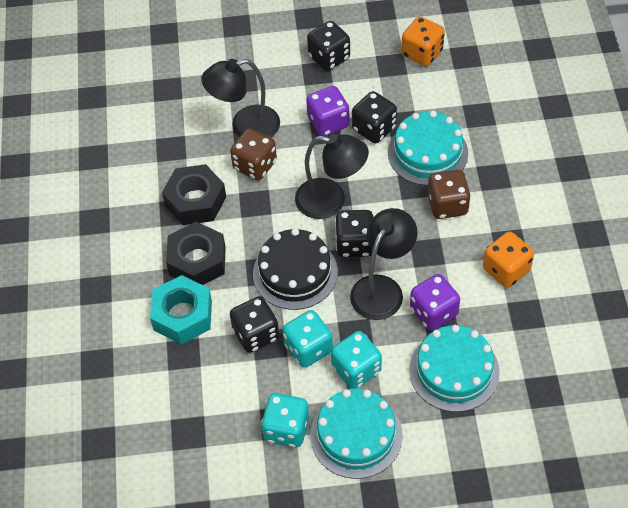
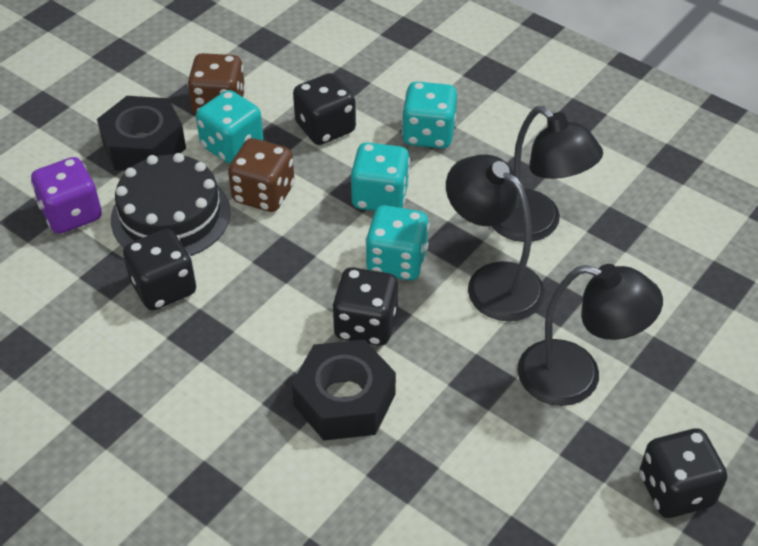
orange dice: 2 -> 0
purple dice: 2 -> 1
turquoise cake: 3 -> 0
turquoise dice: 3 -> 4
turquoise nut: 1 -> 0

